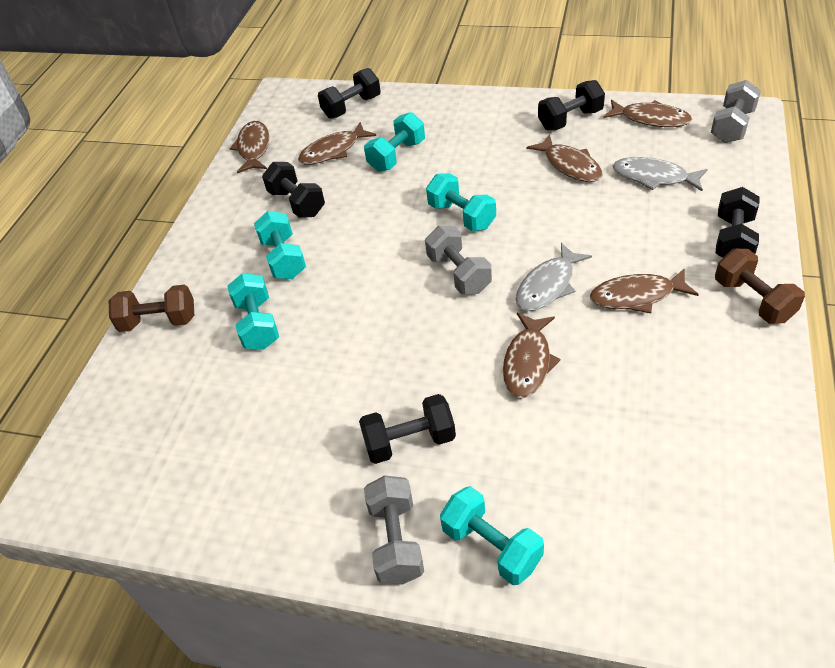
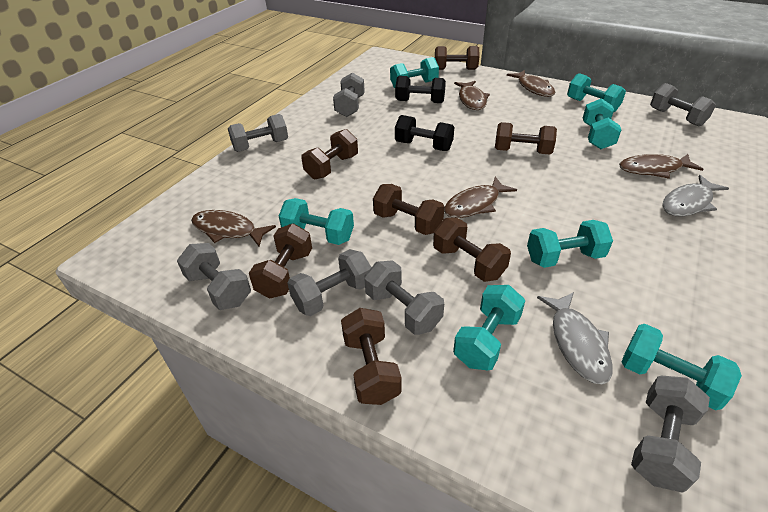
black dumbbell: 5 -> 2
brown dumbbell: 2 -> 7
brown fish: 6 -> 5
grey dumbbell: 3 -> 7
turquoise dumbbell: 5 -> 7

